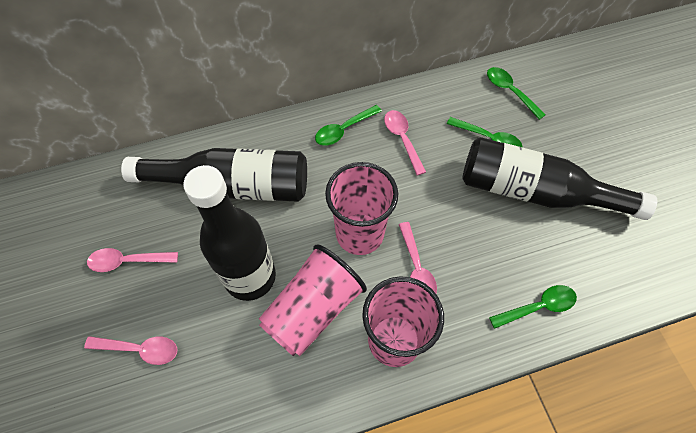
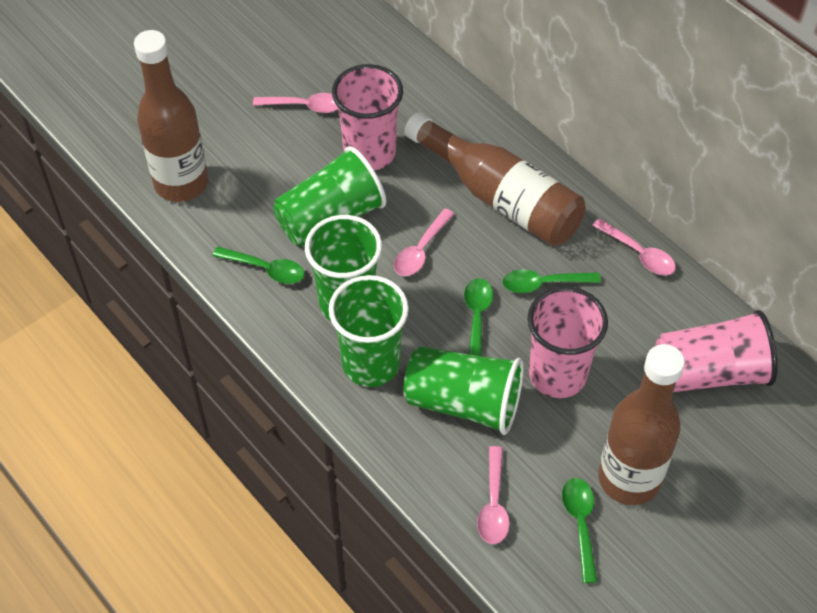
black bottle: 3 -> 0
brown bottle: 0 -> 3
green cup: 0 -> 4

